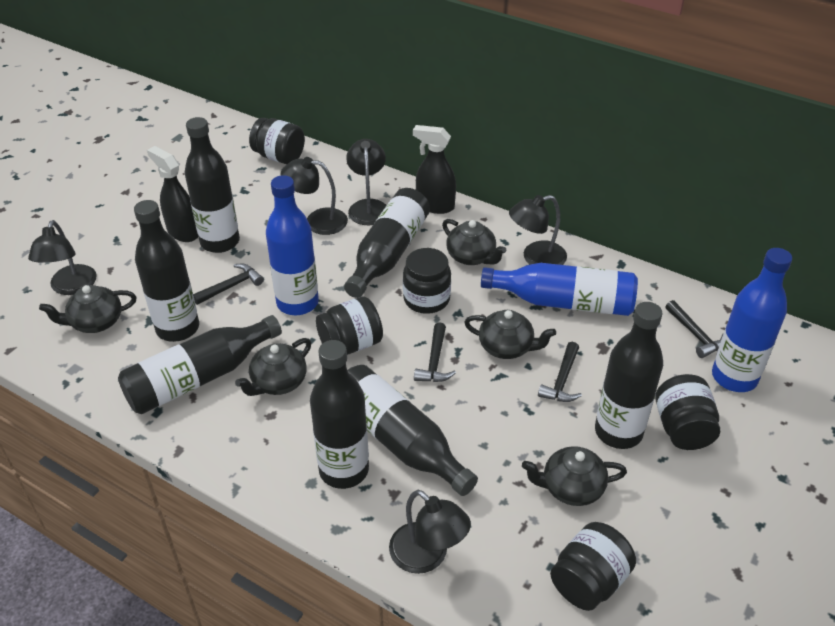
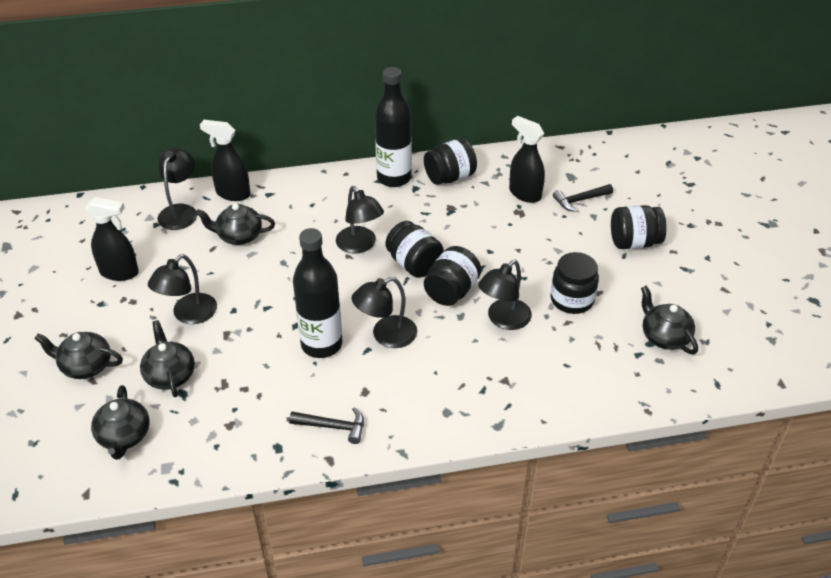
black bottle: 7 -> 2
black hammer: 4 -> 2
black spray bottle: 2 -> 3
blue bottle: 3 -> 0

